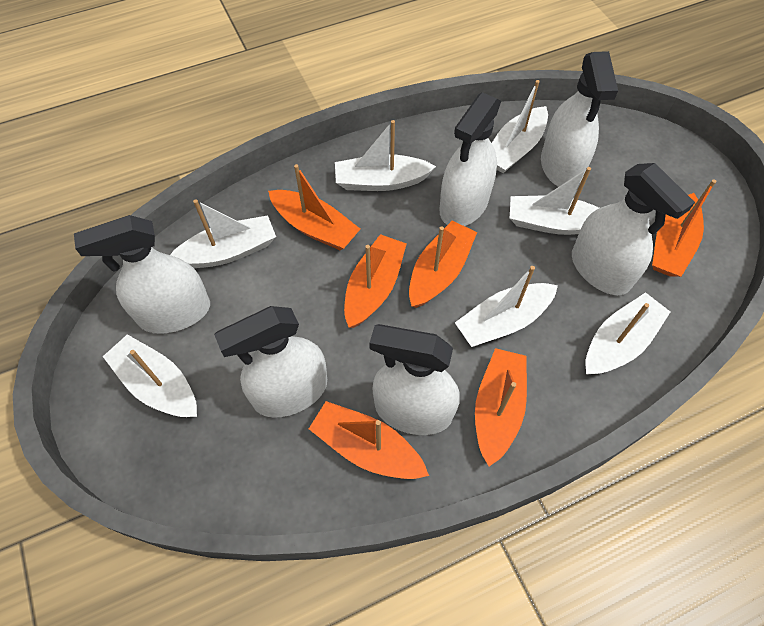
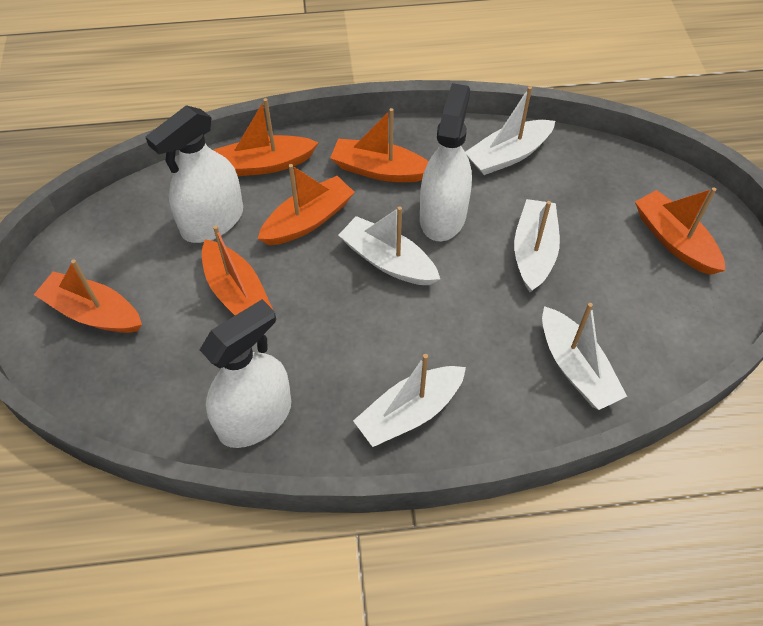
white boat: 7 -> 5
white spray bottle: 6 -> 3

